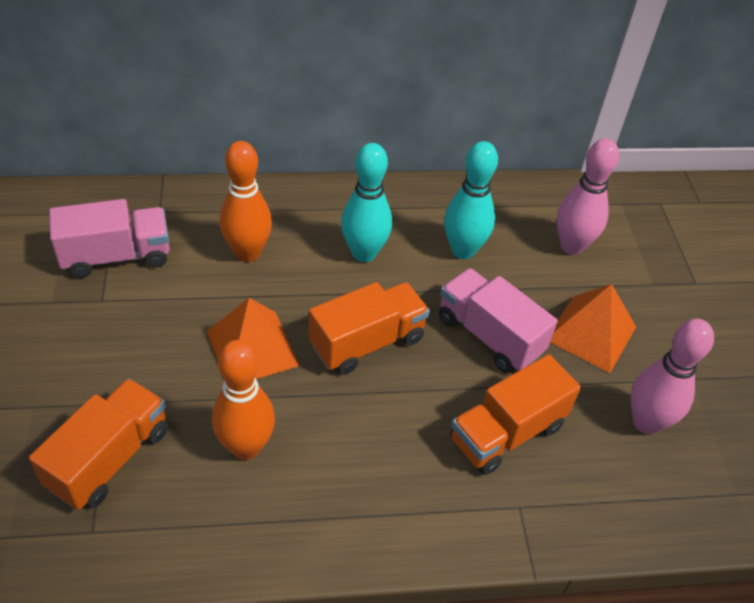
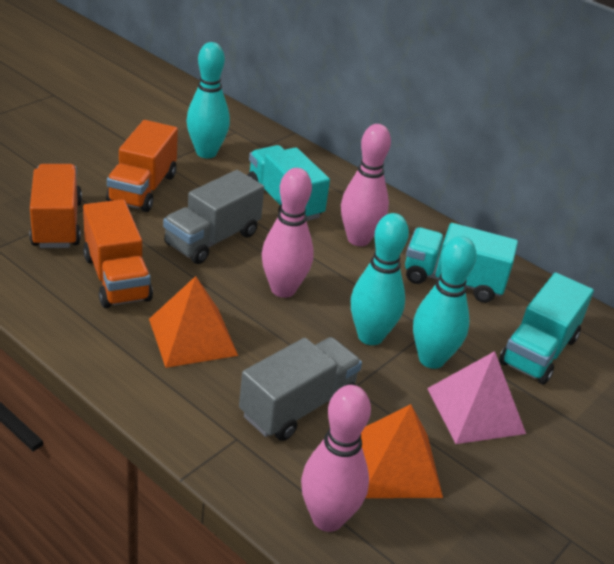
grey truck: 0 -> 2
orange bowling pin: 2 -> 0
pink bowling pin: 2 -> 3
pink pyramid: 0 -> 1
pink truck: 2 -> 0
turquoise bowling pin: 2 -> 3
turquoise truck: 0 -> 3

